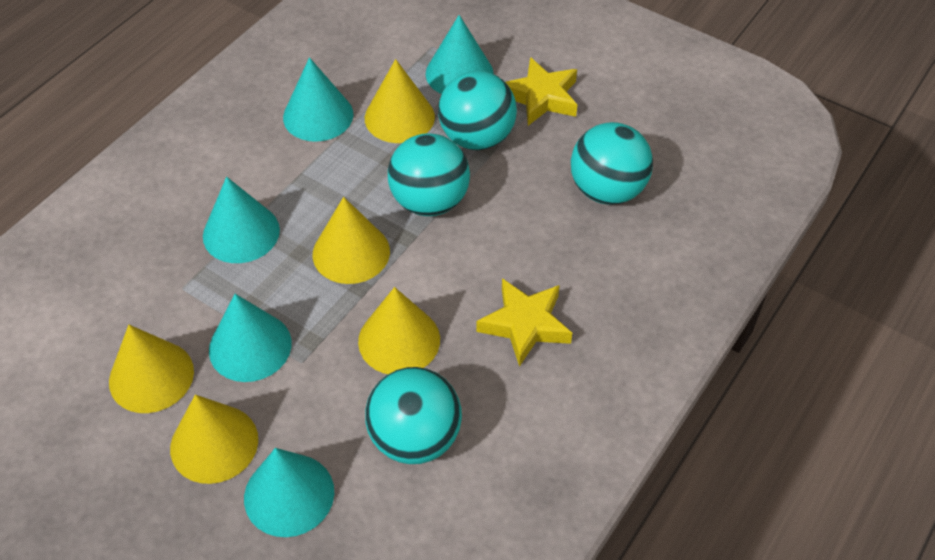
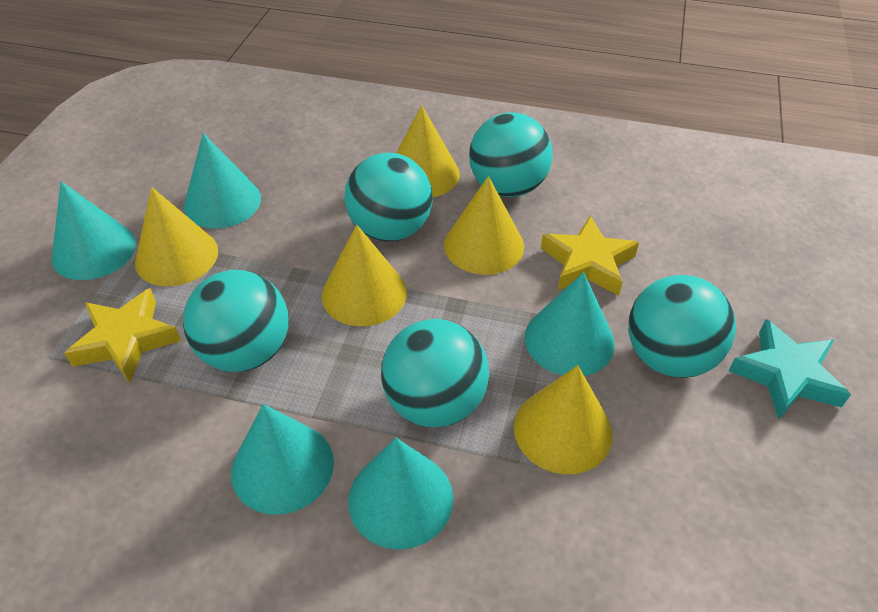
turquoise ball: 4 -> 5
turquoise star: 0 -> 1

